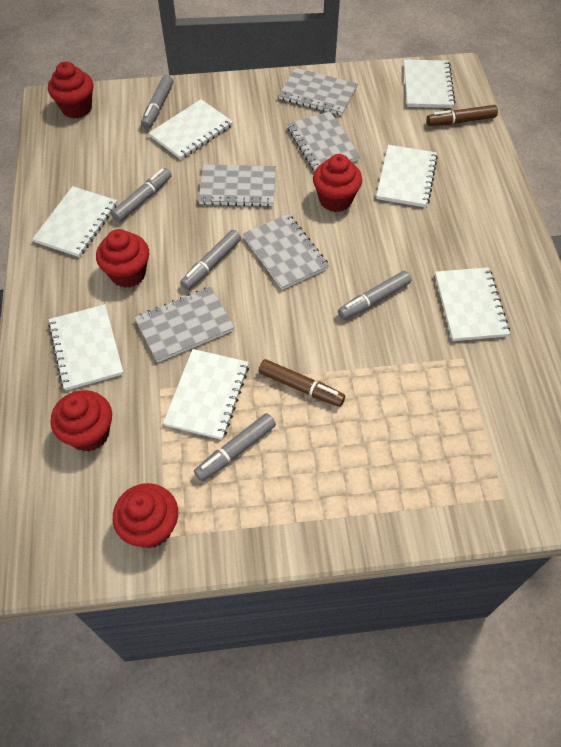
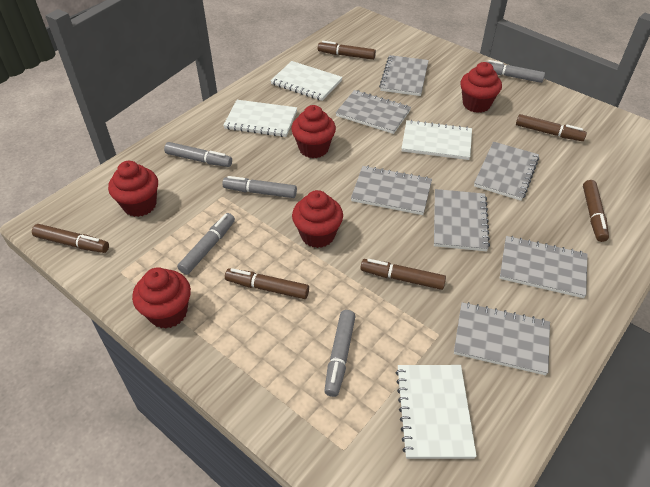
brown marker: 2 -> 6
grey notebook: 5 -> 7
white notebook: 7 -> 4

